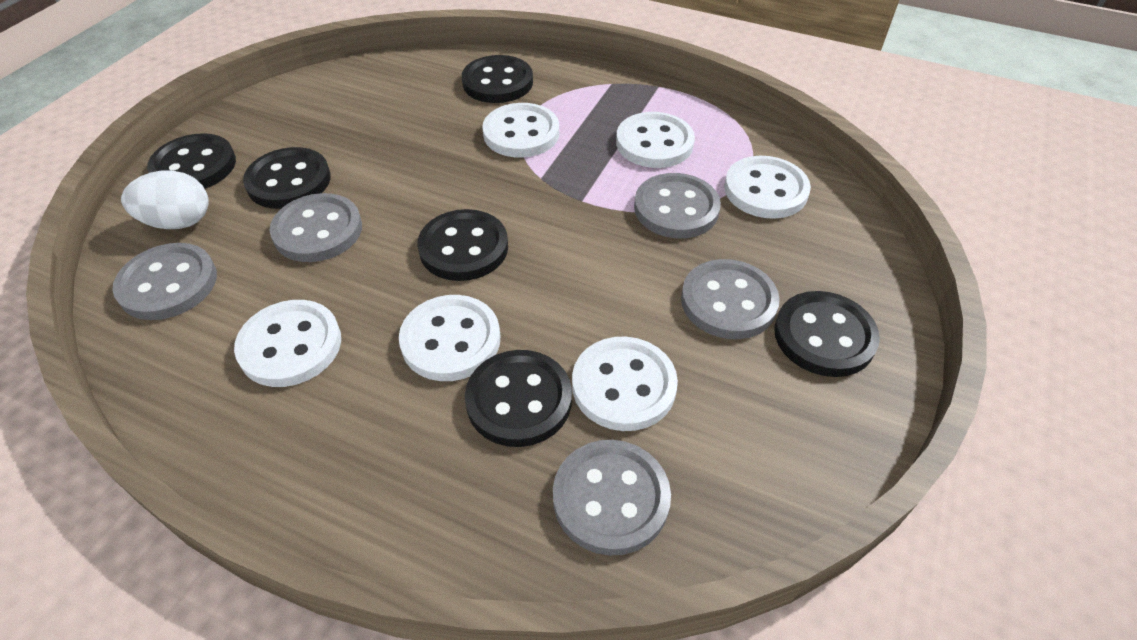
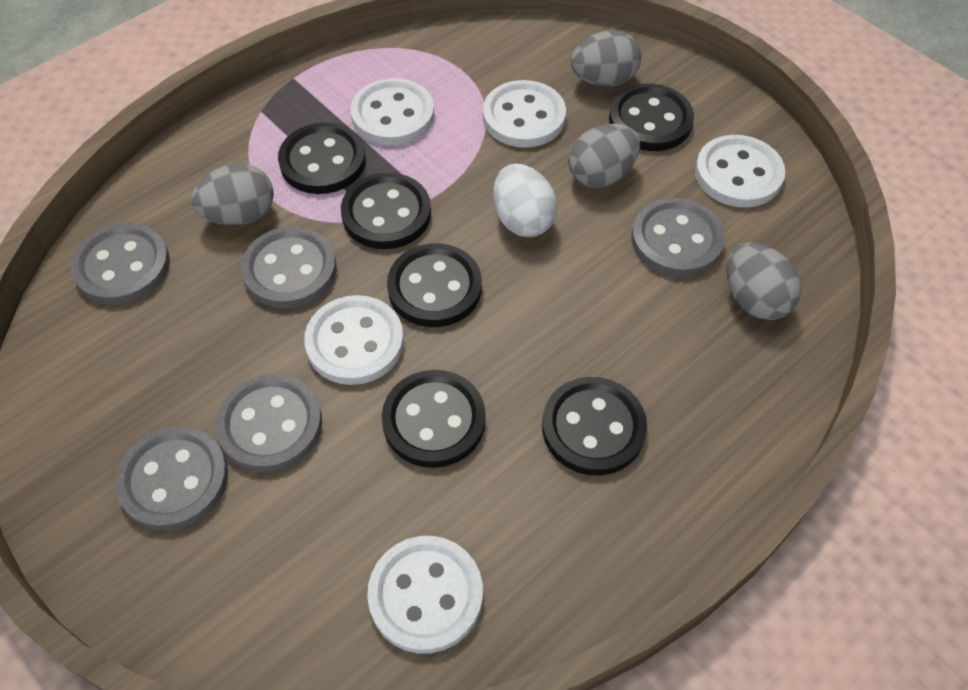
grey egg: 0 -> 4
white button: 6 -> 5

